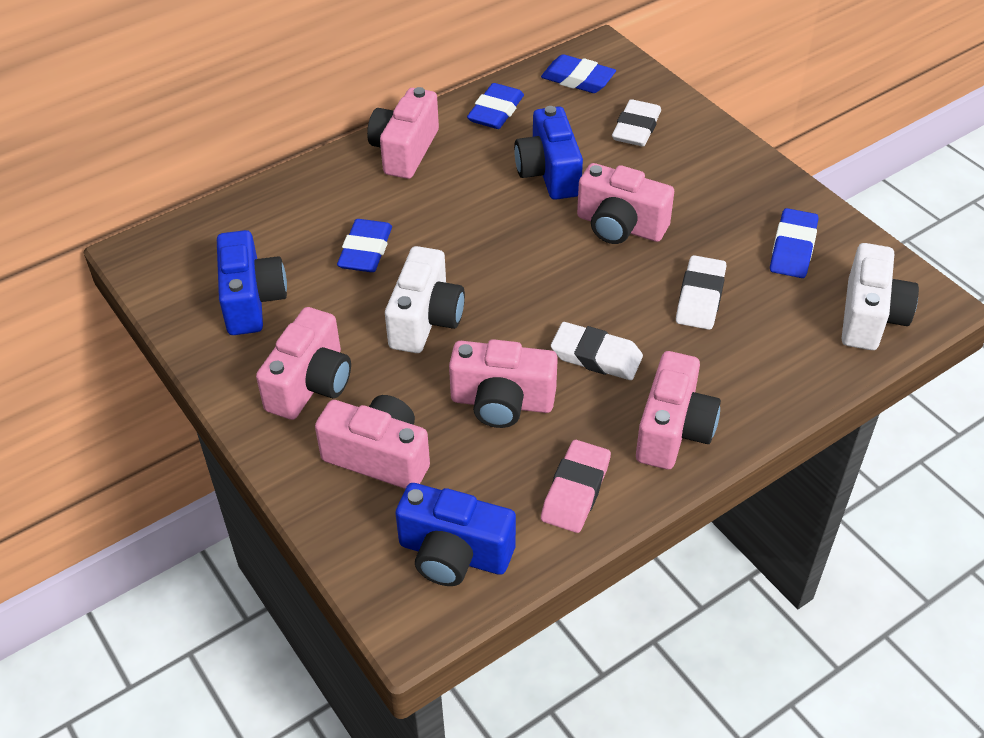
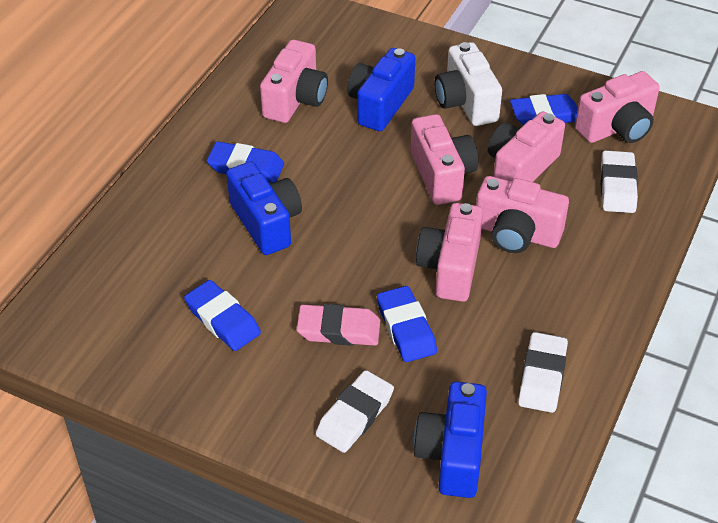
white camera: 2 -> 1

